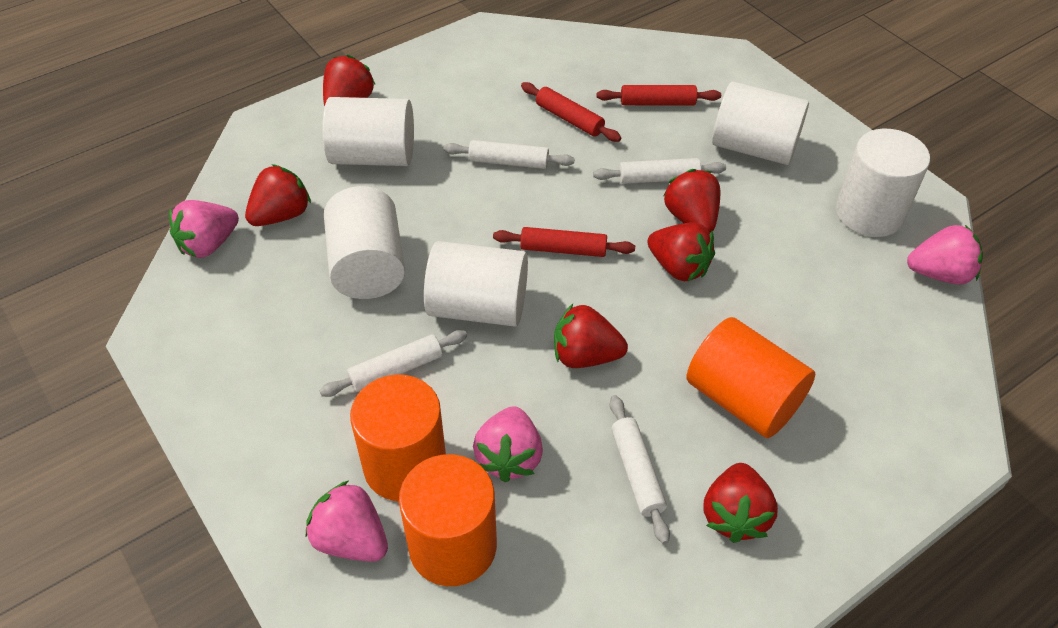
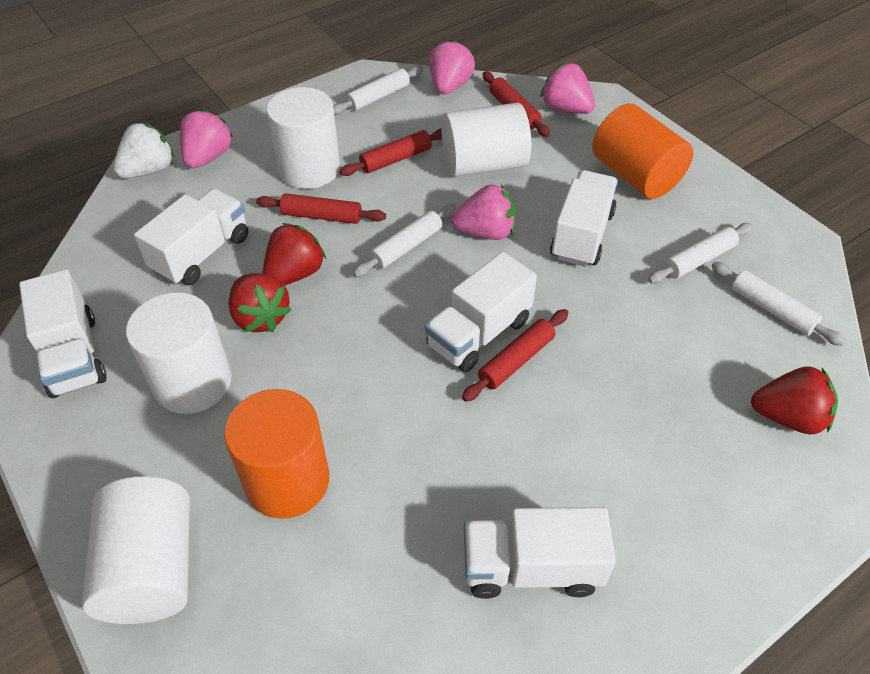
orange cylinder: 3 -> 2
red rolling pin: 3 -> 4
red strawberry: 6 -> 3
white cylinder: 5 -> 4
white strawberry: 0 -> 1
white truck: 0 -> 5

